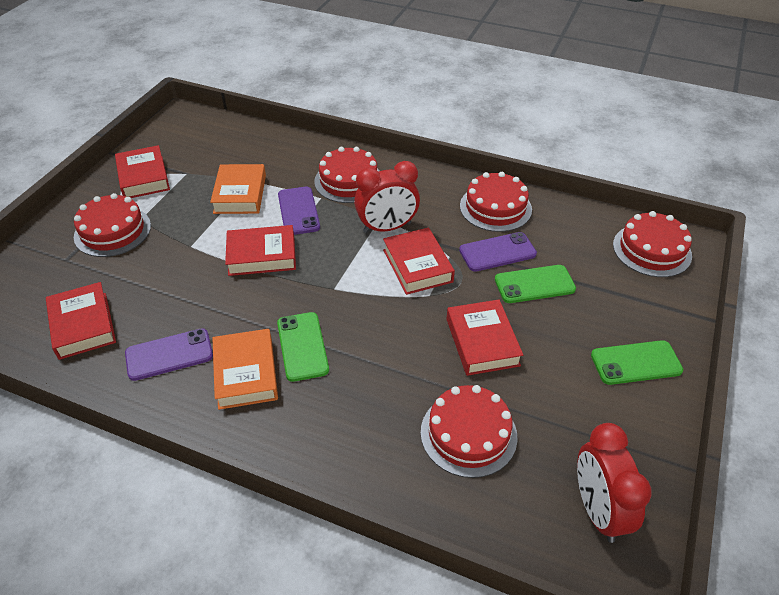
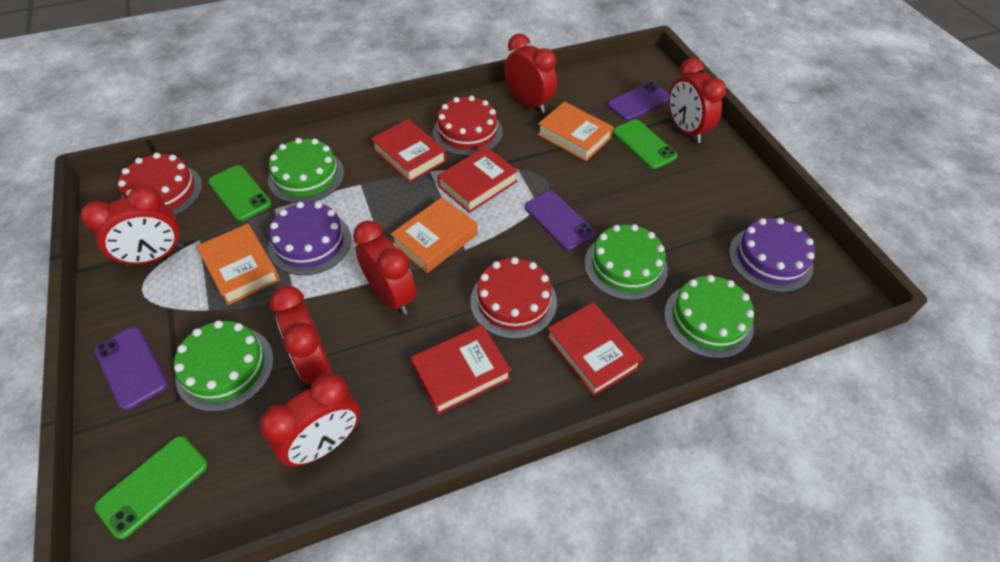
green cake: 0 -> 4
orange book: 2 -> 3
purple cake: 0 -> 2
red book: 5 -> 4
red cake: 5 -> 3
red clock: 2 -> 6

